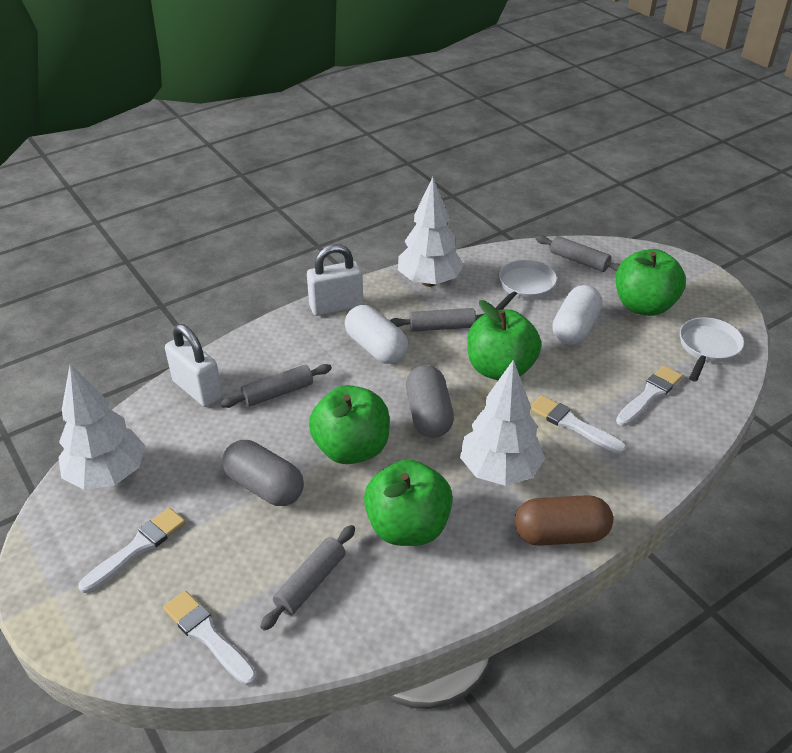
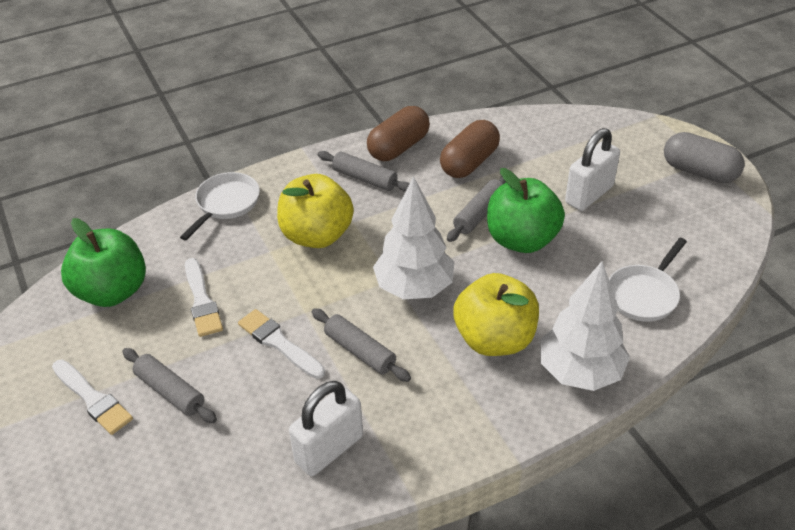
brown capsule: 1 -> 2
green apple: 4 -> 2
grey capsule: 2 -> 1
white brush: 4 -> 3
white capsule: 2 -> 0
white tree: 3 -> 2
yellow apple: 0 -> 2

